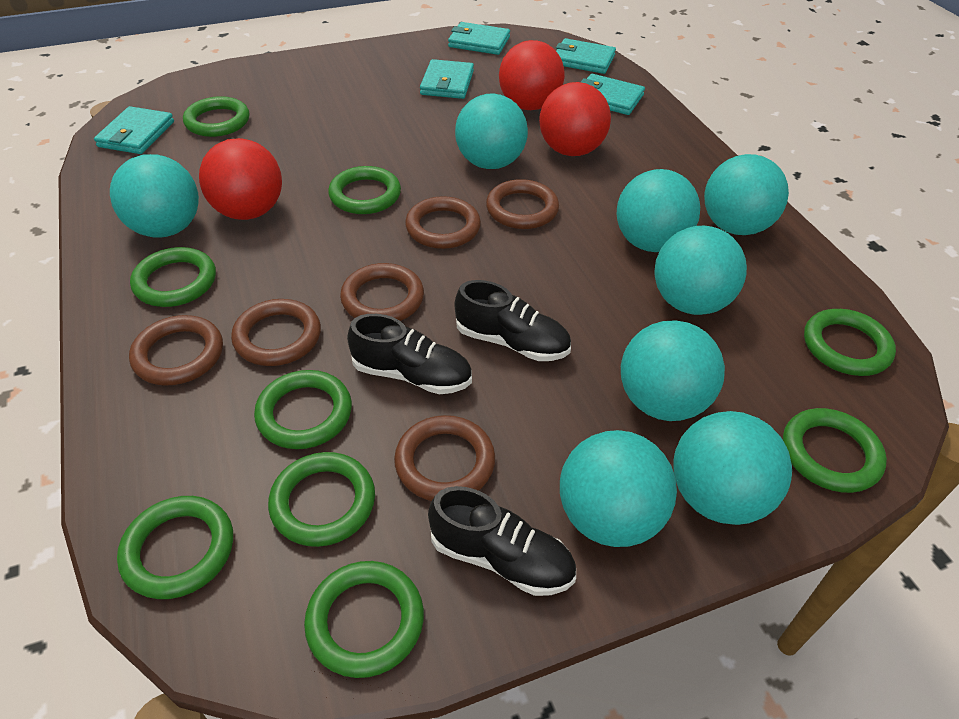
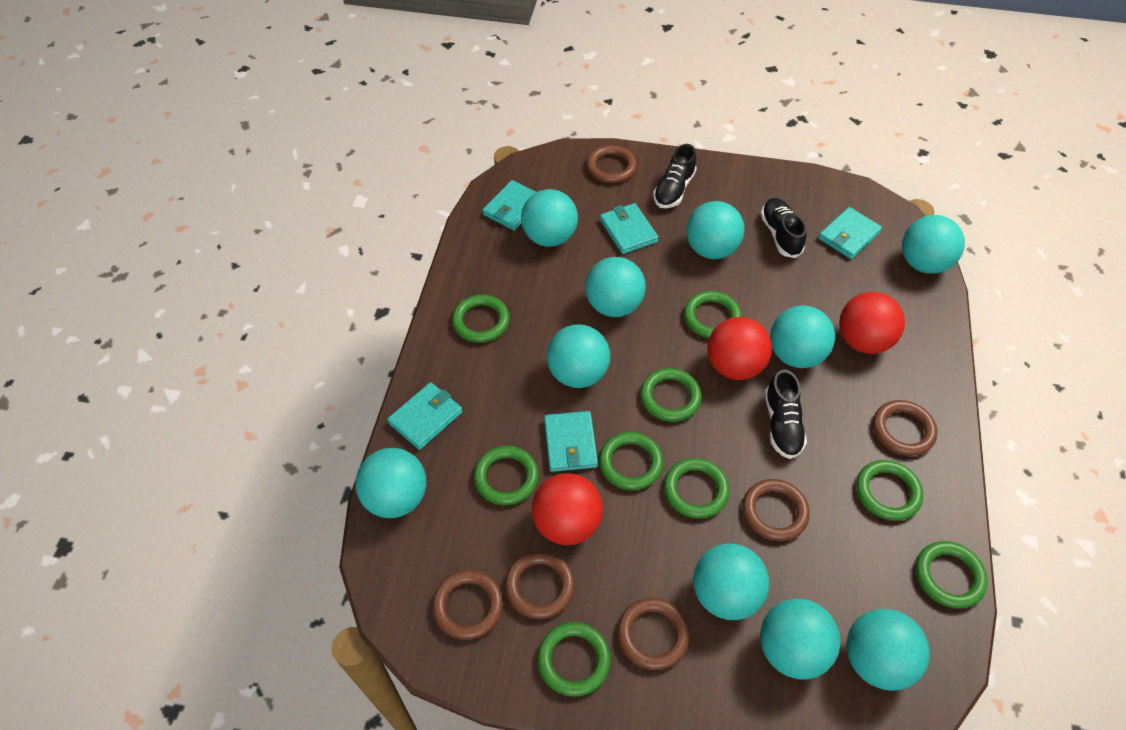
turquoise ball: 8 -> 10

